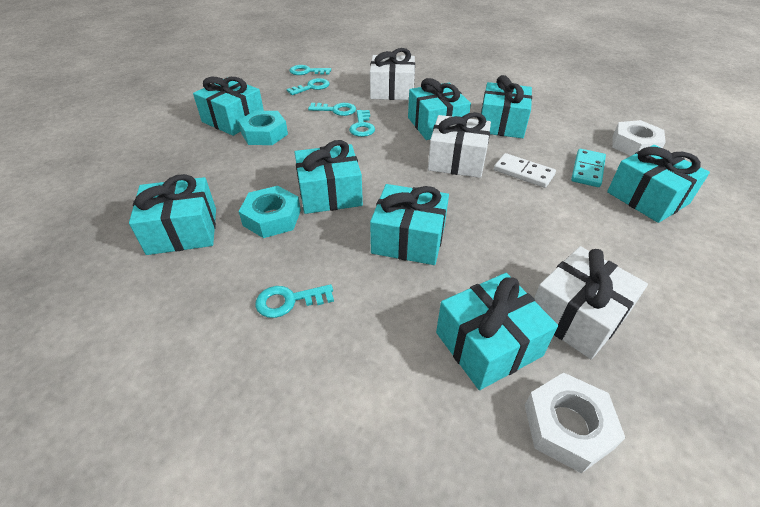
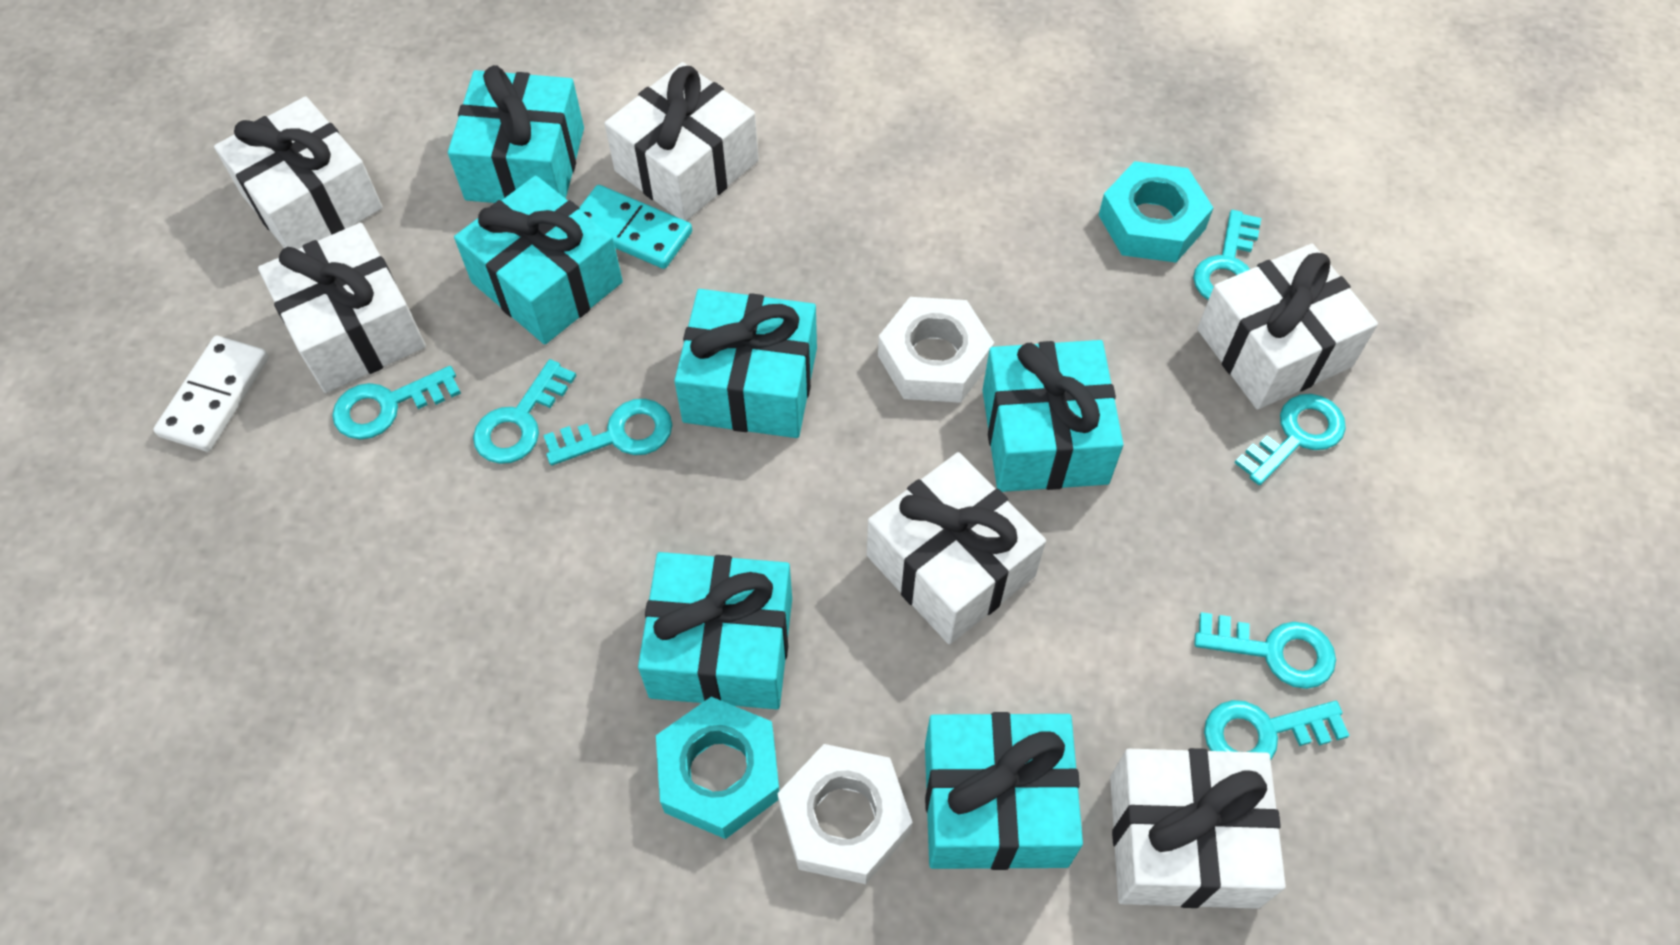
turquoise gift: 8 -> 6
turquoise key: 5 -> 7
white gift: 3 -> 6

